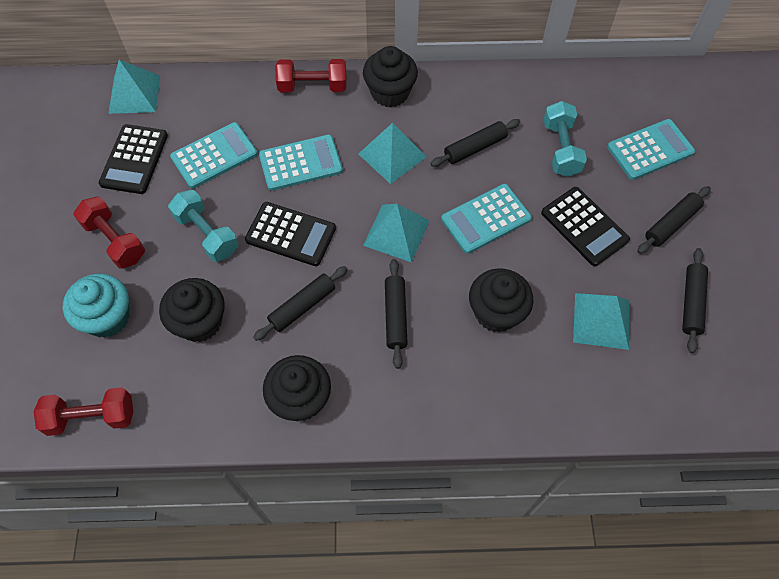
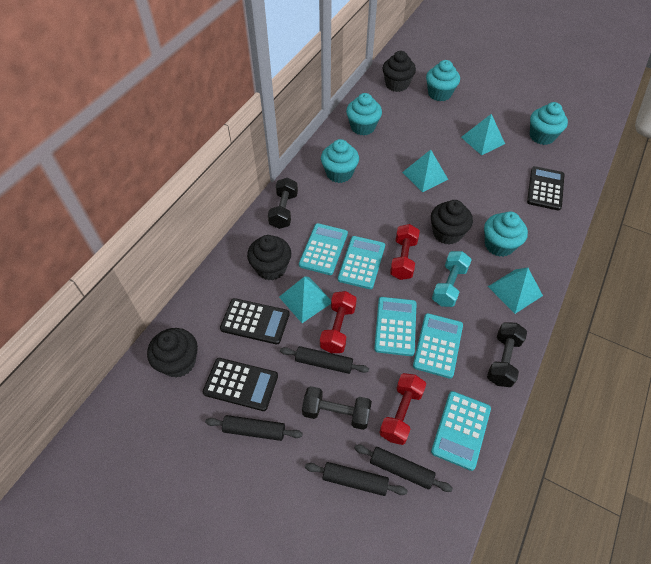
black dumbbell: 0 -> 3
black rolling pin: 5 -> 4
turquoise calculator: 4 -> 5
turquoise cupcake: 1 -> 5
turquoise dumbbell: 2 -> 1

